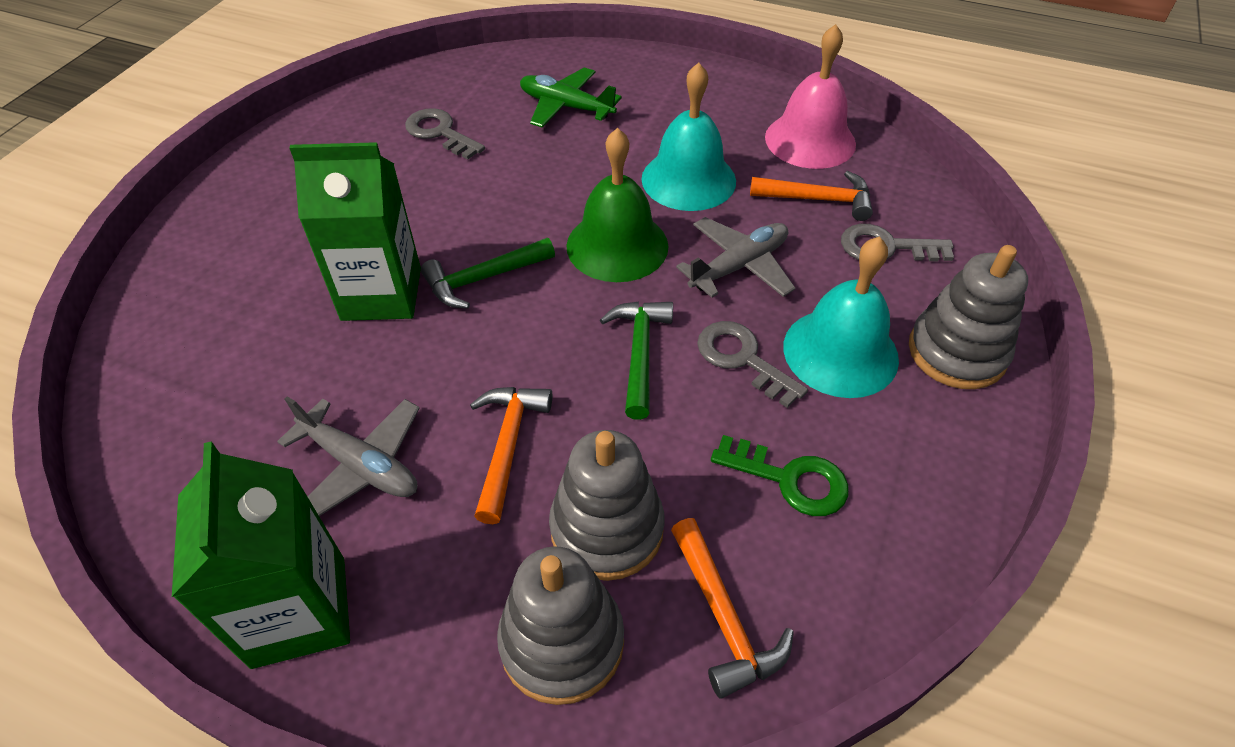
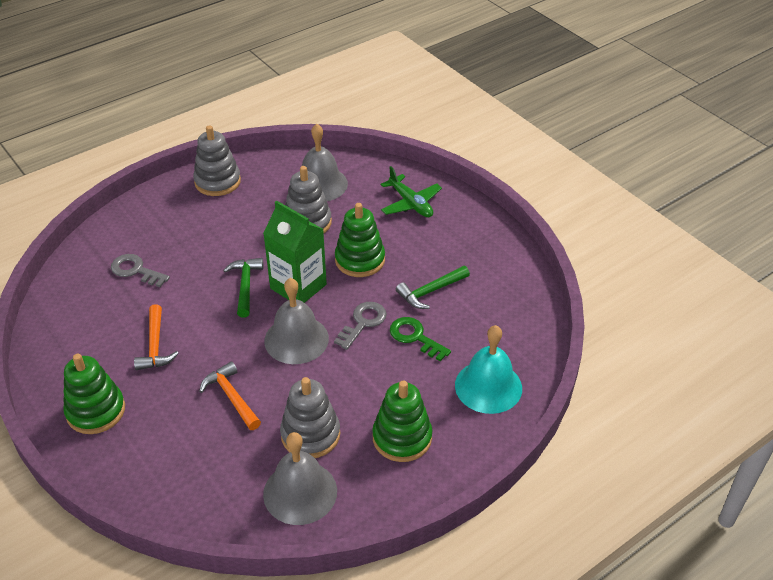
green bell: 1 -> 0
green carton: 2 -> 1
green stacking toy: 0 -> 3
grey bell: 0 -> 3
grey key: 3 -> 2
grey plane: 2 -> 0
orange hammer: 3 -> 2
pink bell: 1 -> 0
turquoise bell: 2 -> 1

